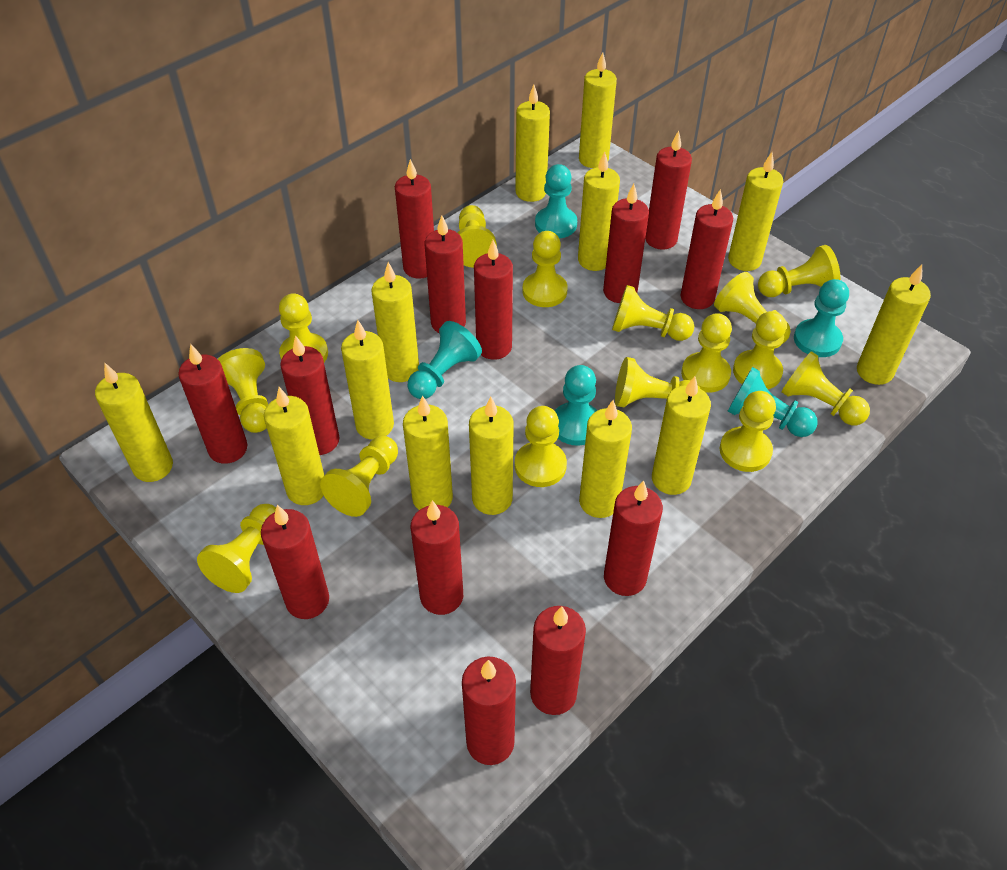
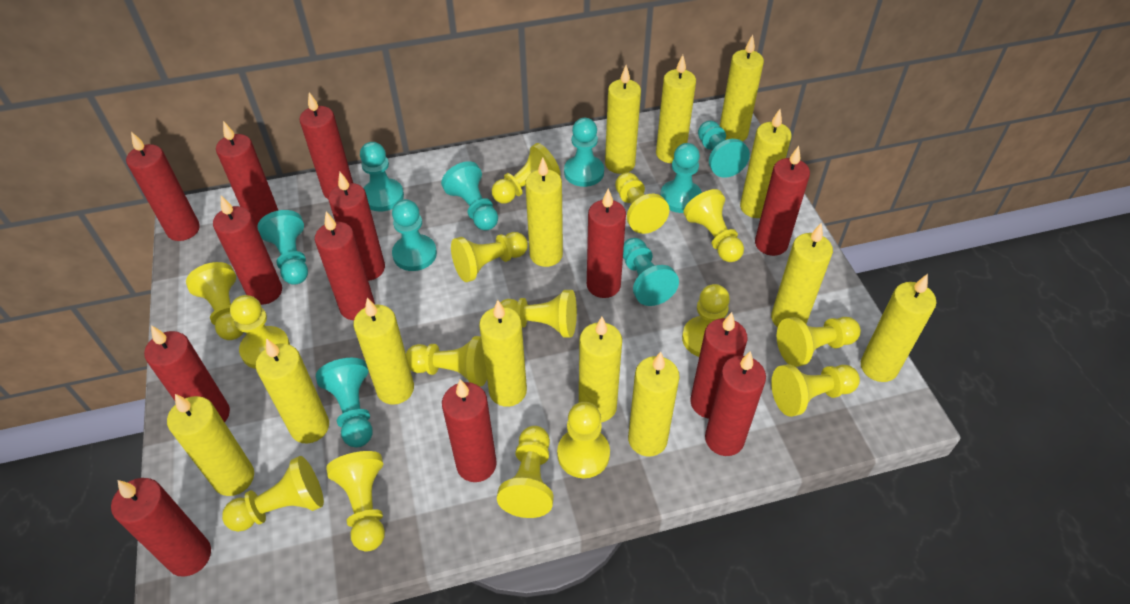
turquoise pawn: 5 -> 9

